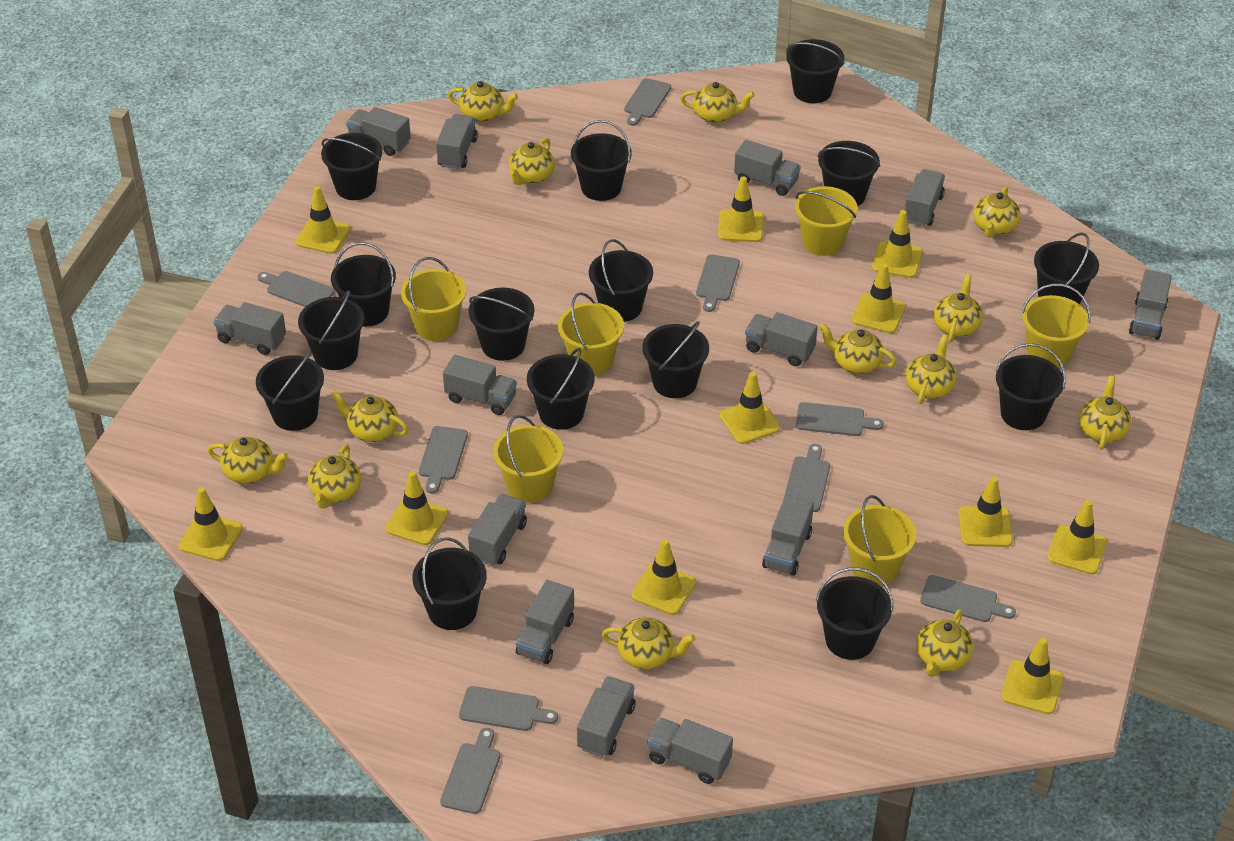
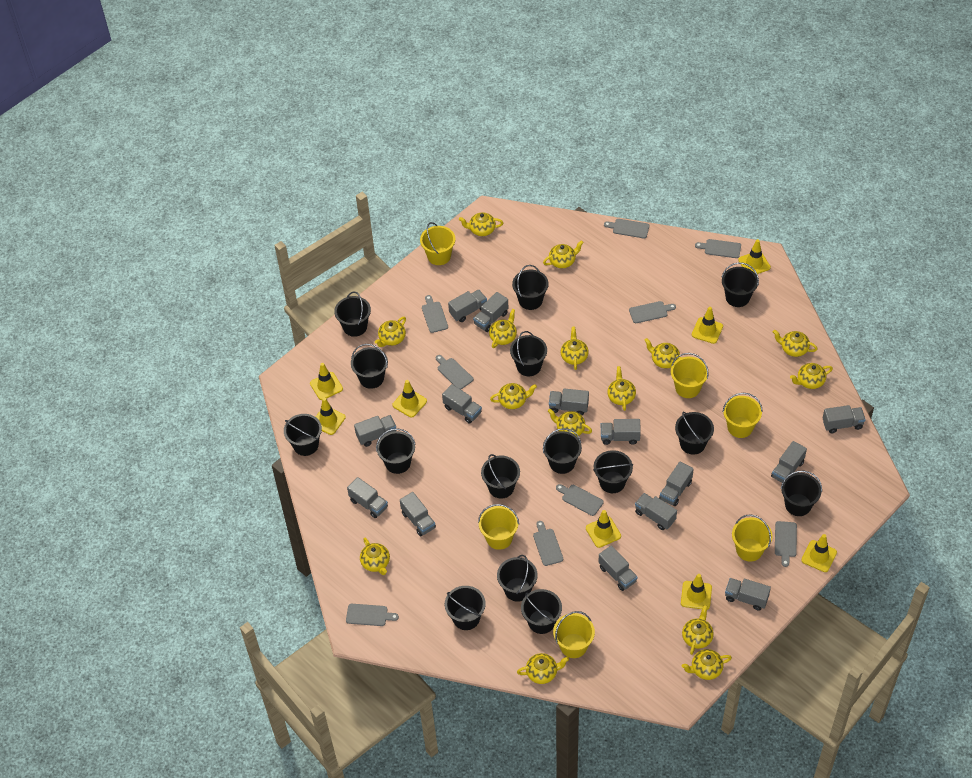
grey truck: 13 -> 14
yellow teapot: 13 -> 15
yellow traffic cone: 11 -> 8

